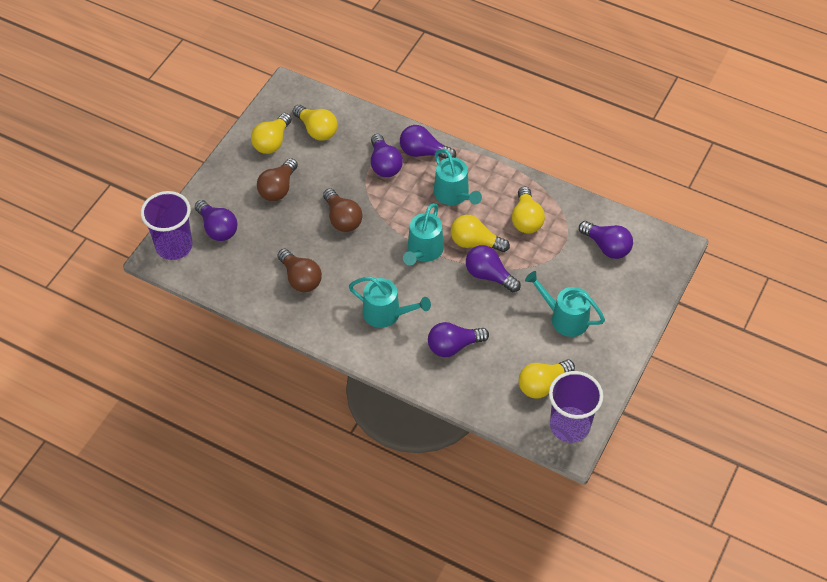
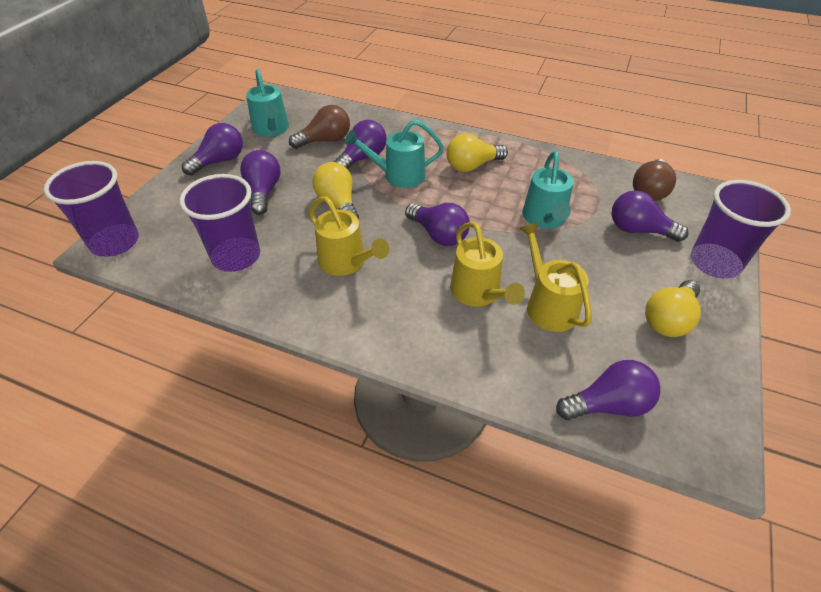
brown light bulb: 3 -> 2
purple cup: 2 -> 3
turquoise watering can: 4 -> 3
yellow light bulb: 5 -> 3
yellow watering can: 0 -> 3

